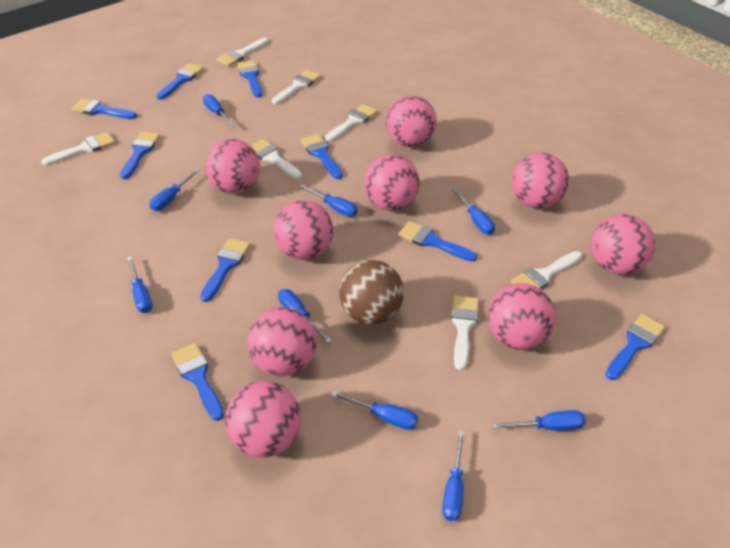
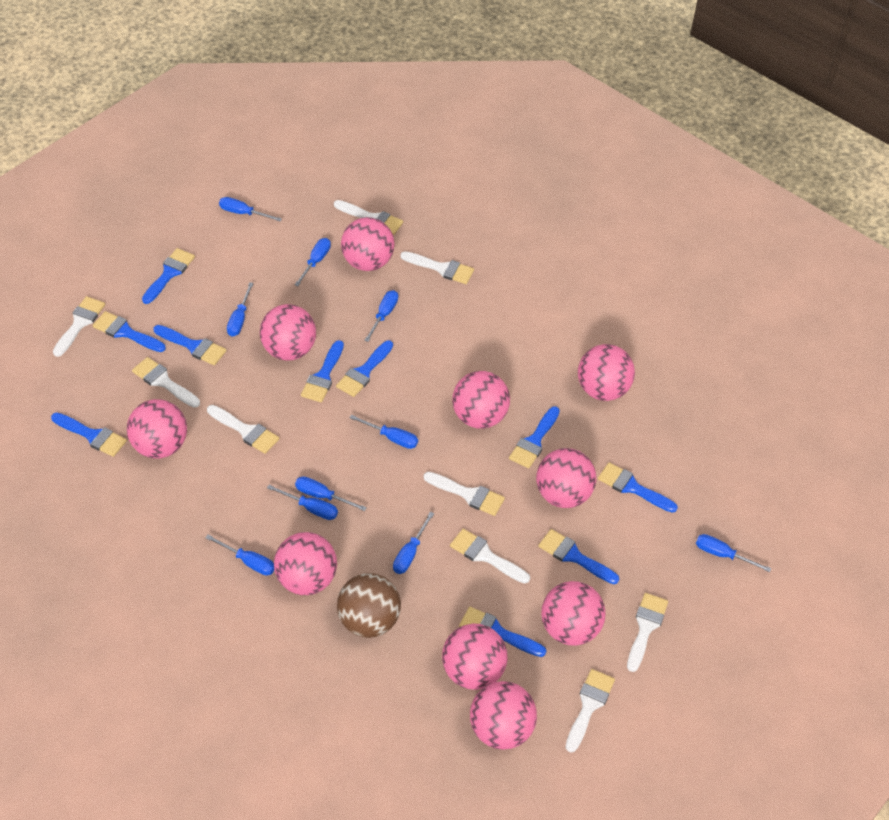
blue brush: 9 -> 10
blue screwdriver: 9 -> 10
pink ball: 9 -> 10
white brush: 7 -> 9

